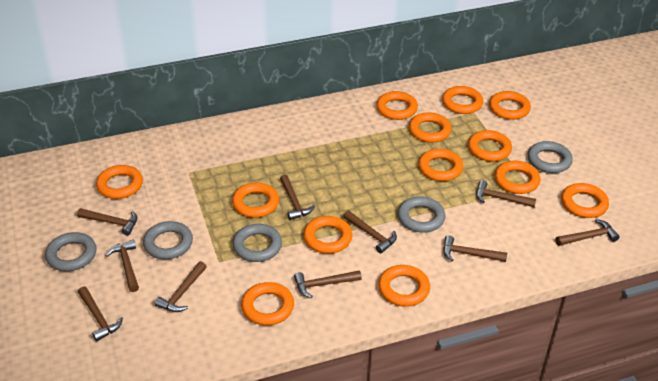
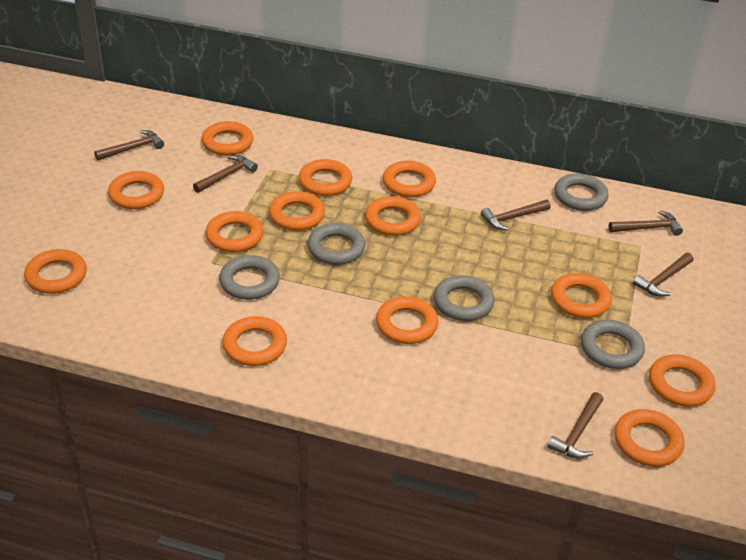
brown hammer: 10 -> 6

